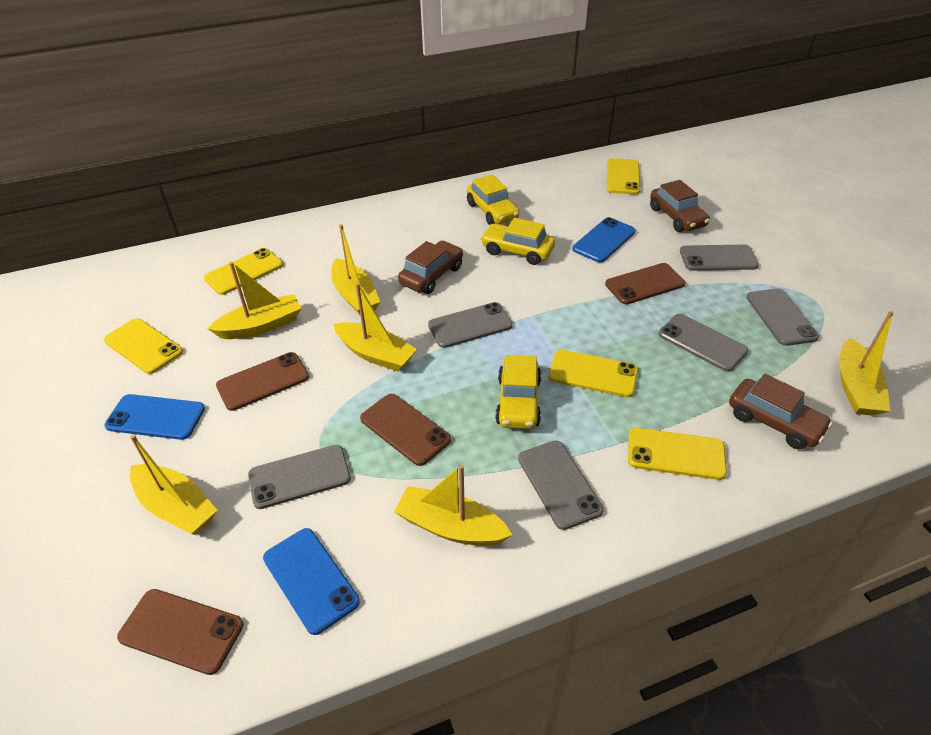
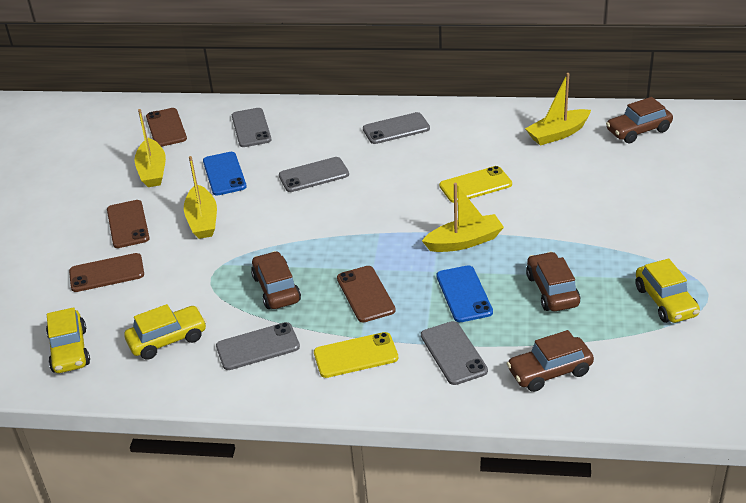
blue phone: 3 -> 2
brown car: 3 -> 4
grey phone: 6 -> 5
yellow boat: 6 -> 4
yellow phone: 5 -> 2

